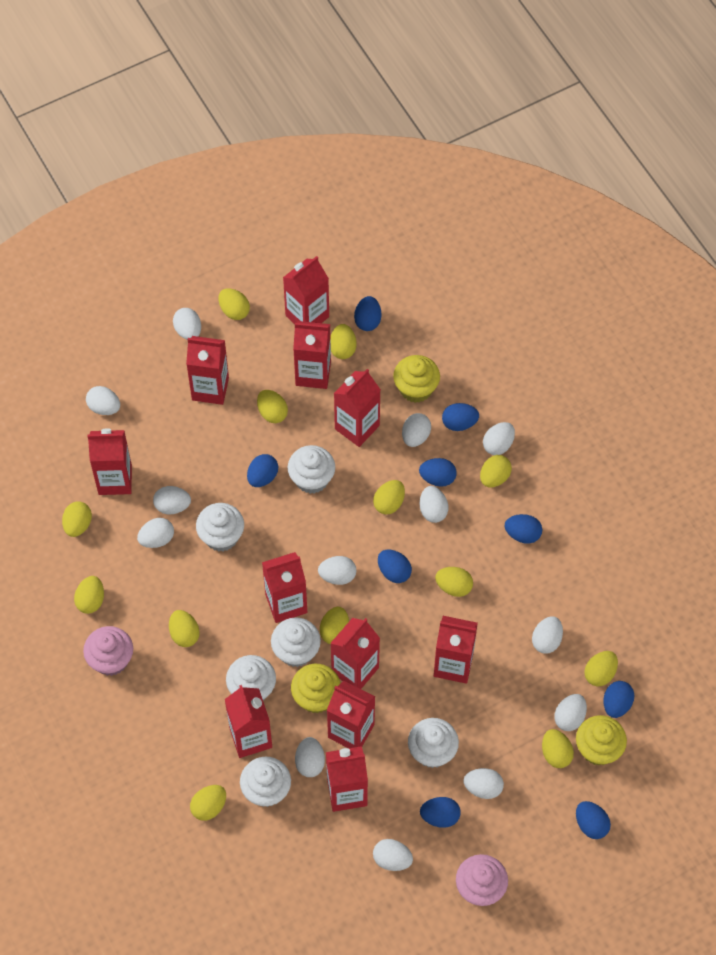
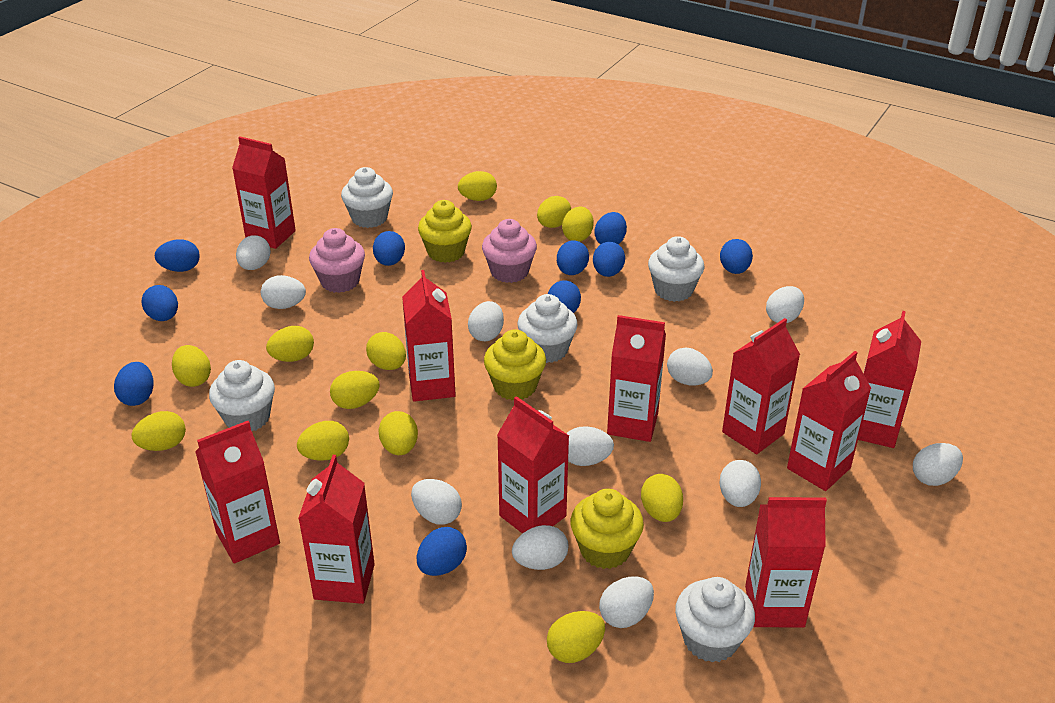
blue egg: 9 -> 10
red carton: 11 -> 10
white cupcake: 6 -> 5
white egg: 13 -> 11
yellow egg: 13 -> 12

